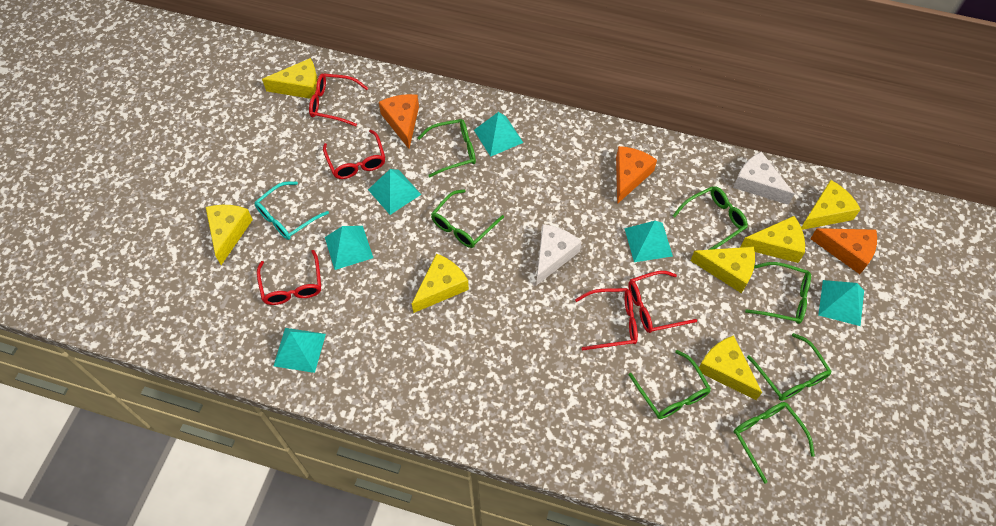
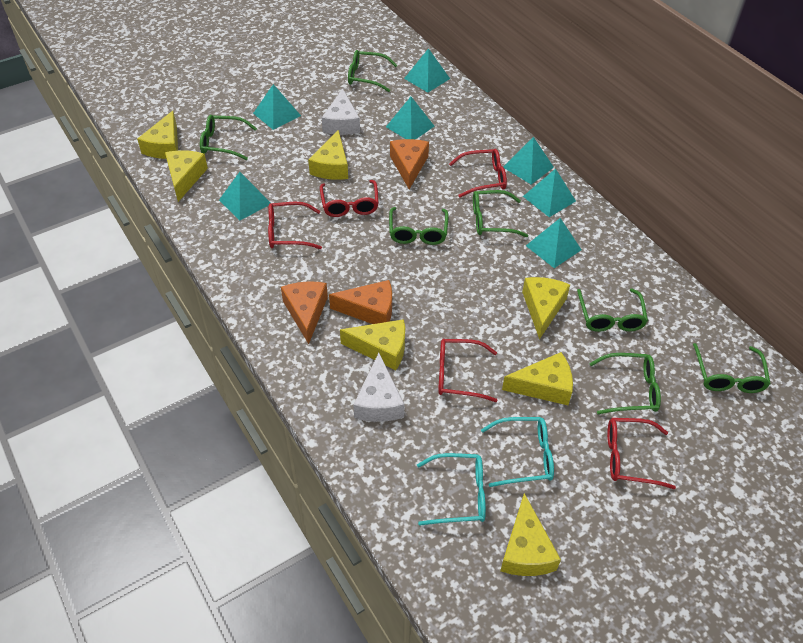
turquoise glasses: 1 -> 2
turquoise pyramid: 6 -> 7

